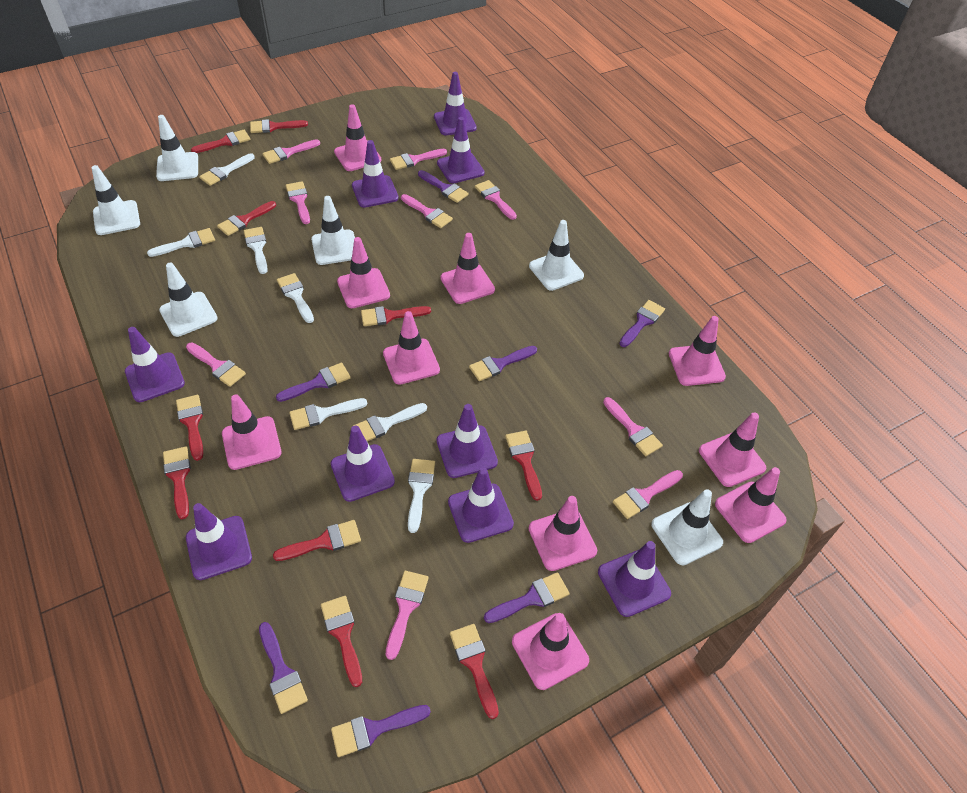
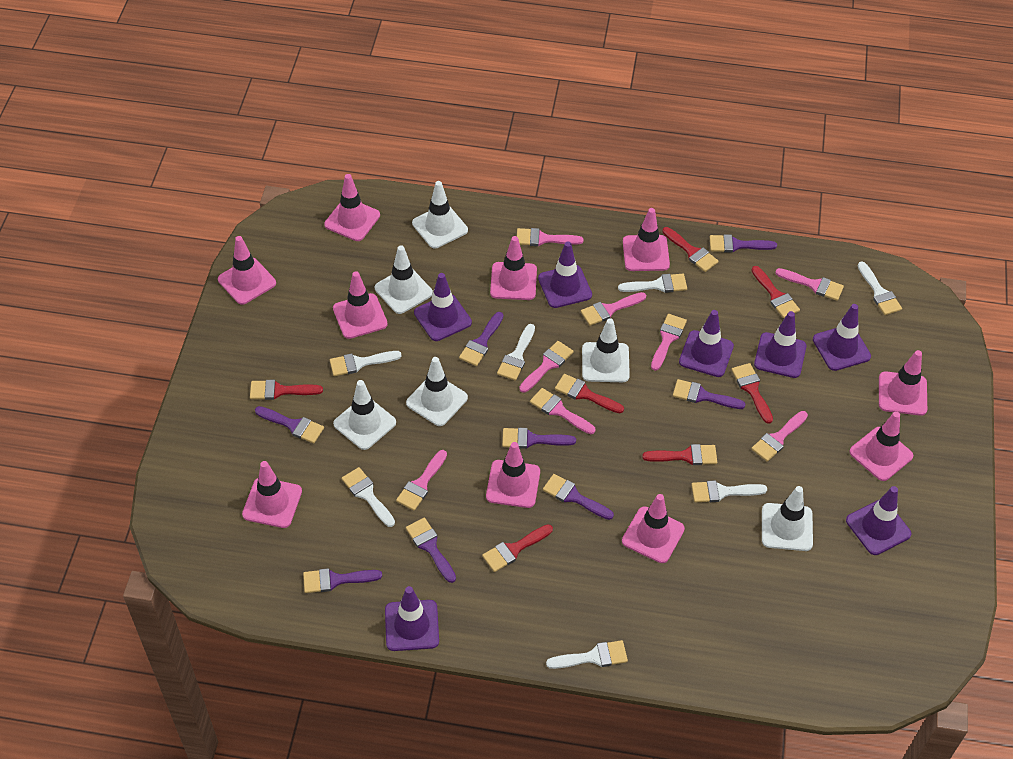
pink brush: 9 -> 8
purple brush: 7 -> 8
purple traffic cone: 9 -> 7
red brush: 10 -> 7

